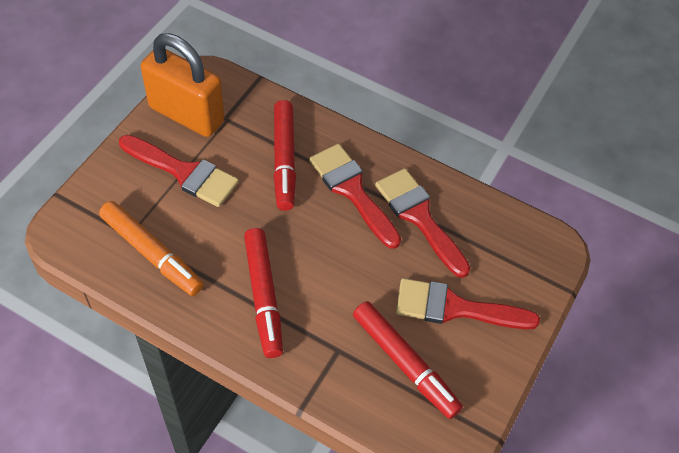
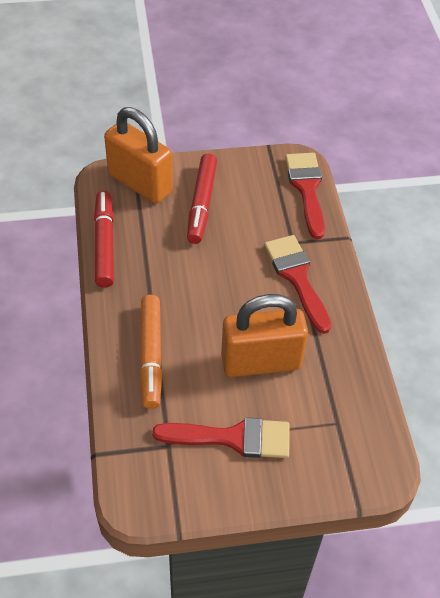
orange padlock: 1 -> 2
red brush: 4 -> 3
red marker: 3 -> 2

